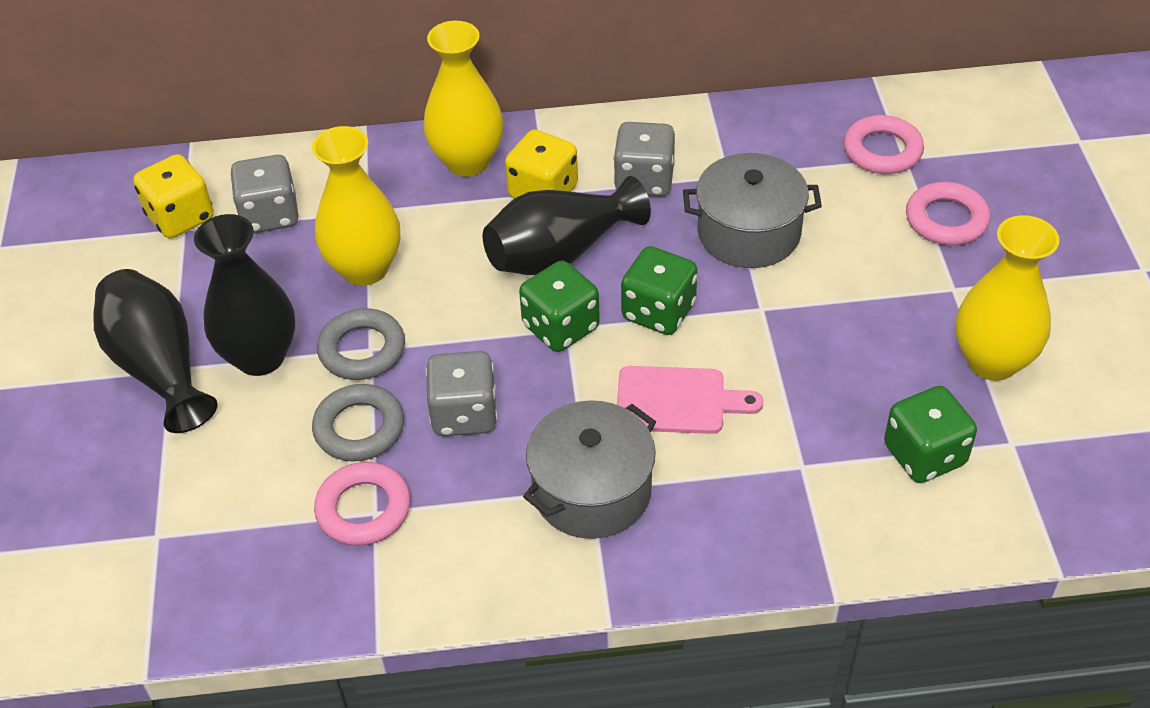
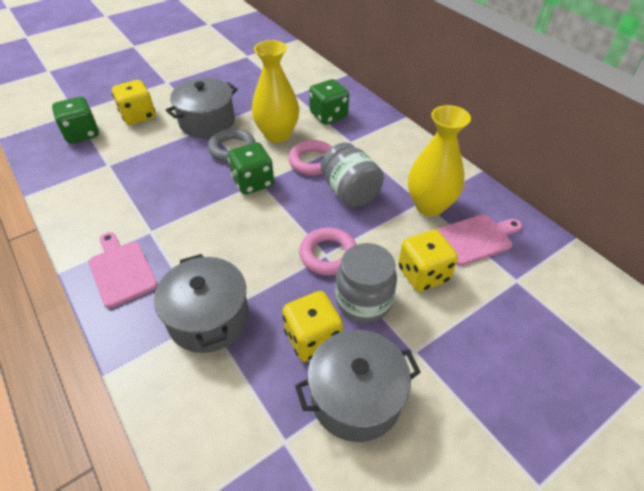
black vase: 3 -> 0
grey dice: 3 -> 0
grey jar: 0 -> 2
grey pot: 2 -> 3
grey ring: 2 -> 1
pink cutting board: 1 -> 2
pink ring: 3 -> 2
yellow dice: 2 -> 3
yellow vase: 3 -> 2

